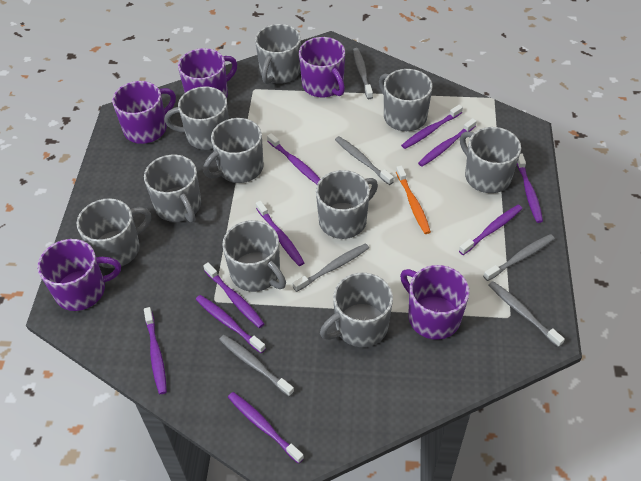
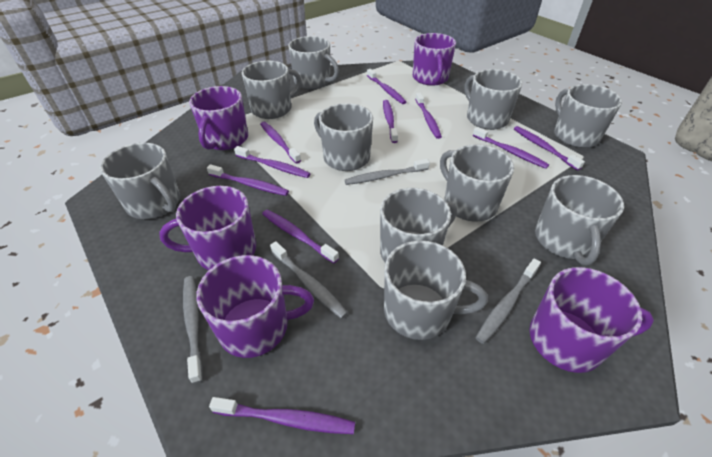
grey toothbrush: 6 -> 4
orange toothbrush: 1 -> 0

